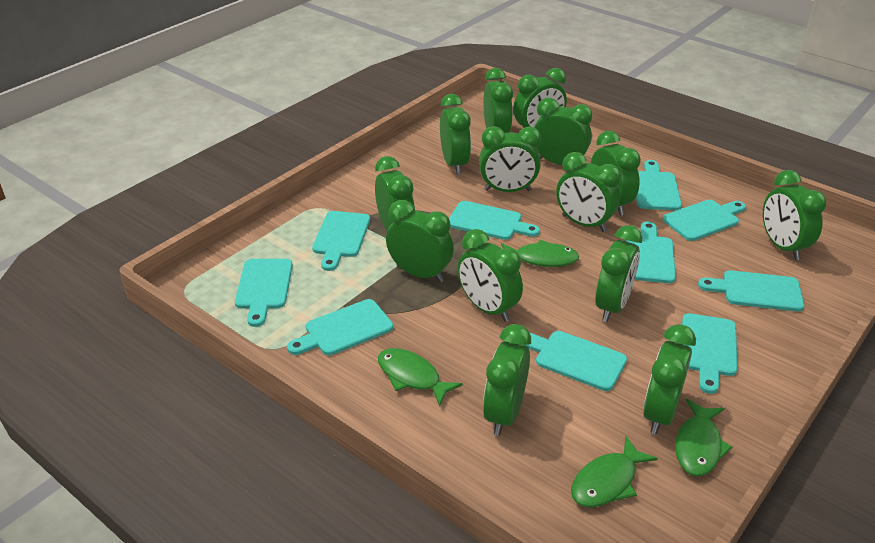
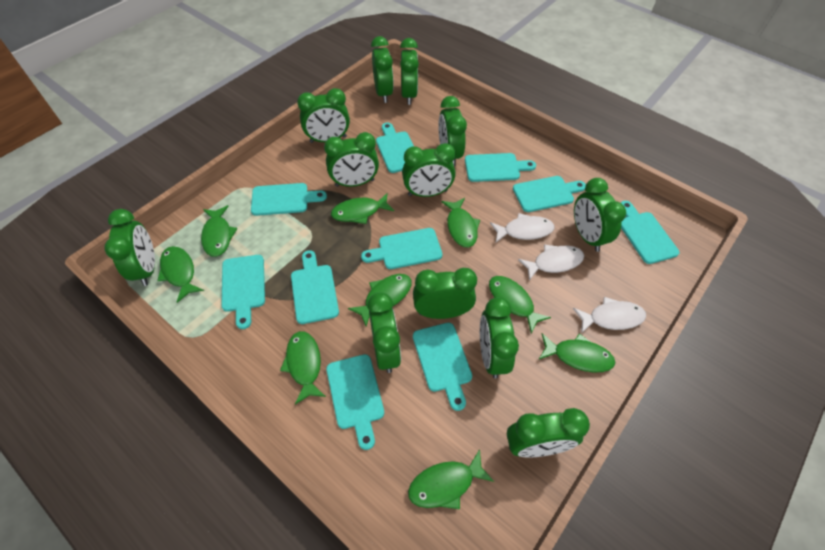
green clock: 14 -> 12
green fish: 4 -> 9
white fish: 0 -> 3

